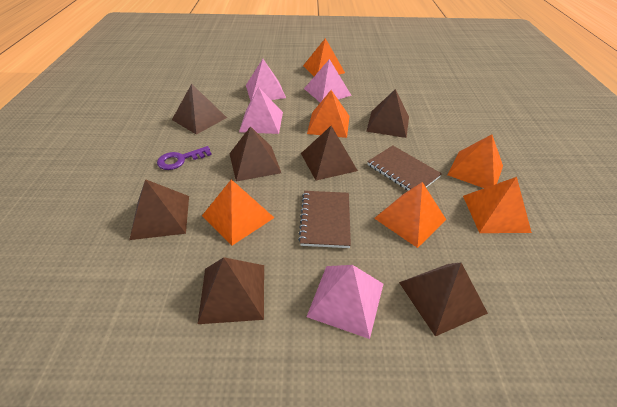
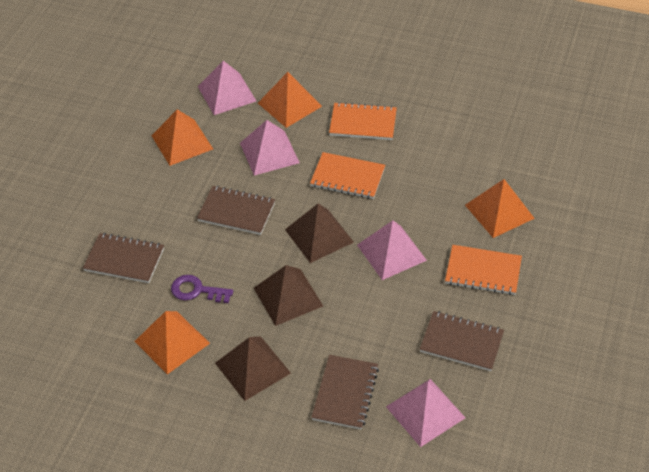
brown notebook: 2 -> 4
brown pyramid: 7 -> 3
orange notebook: 0 -> 3
orange pyramid: 6 -> 4

